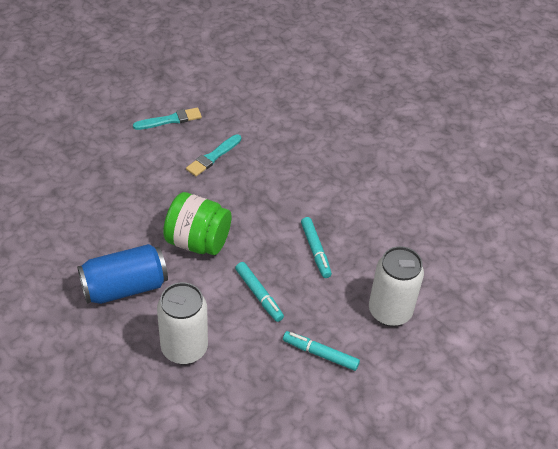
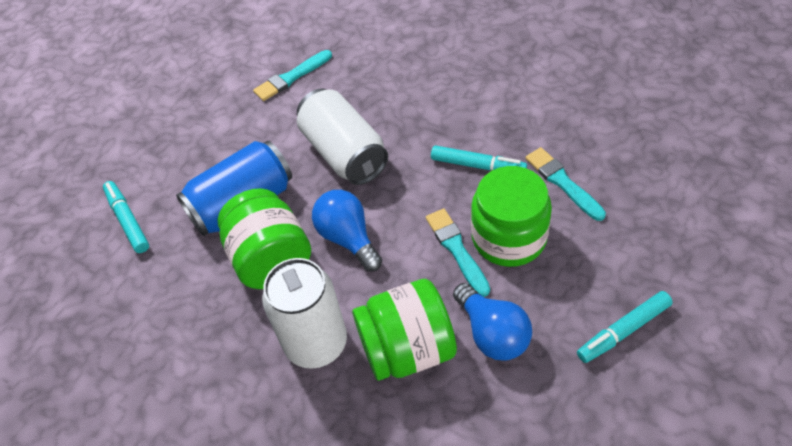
blue light bulb: 0 -> 2
green jar: 1 -> 3
turquoise brush: 2 -> 3

